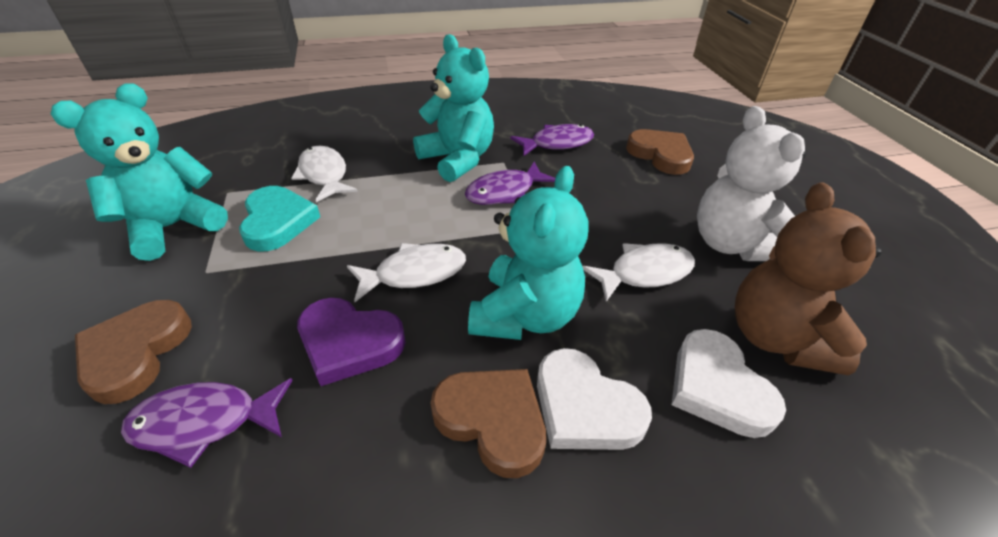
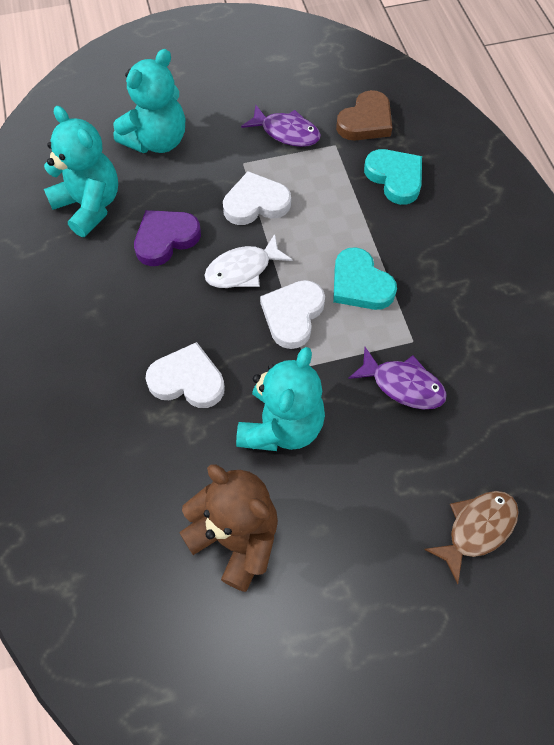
brown fish: 0 -> 1
brown heart: 3 -> 1
purple fish: 3 -> 2
turquoise heart: 1 -> 2
white fish: 3 -> 1
white heart: 2 -> 3
white teddy bear: 1 -> 0

